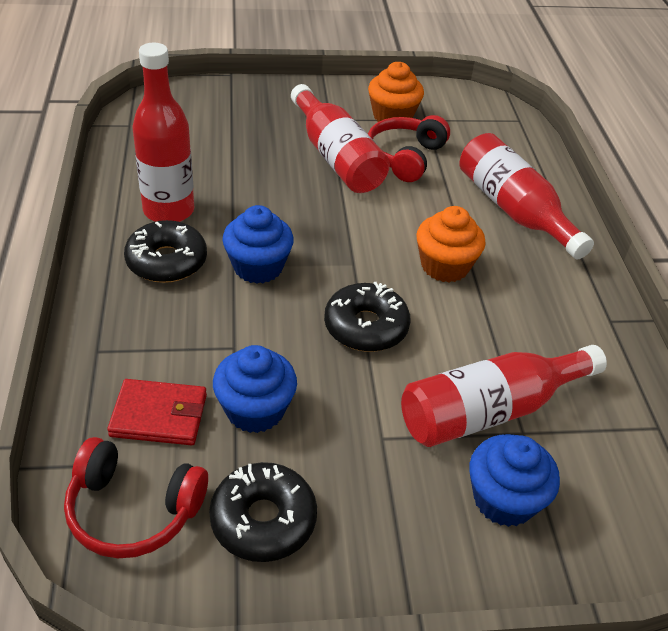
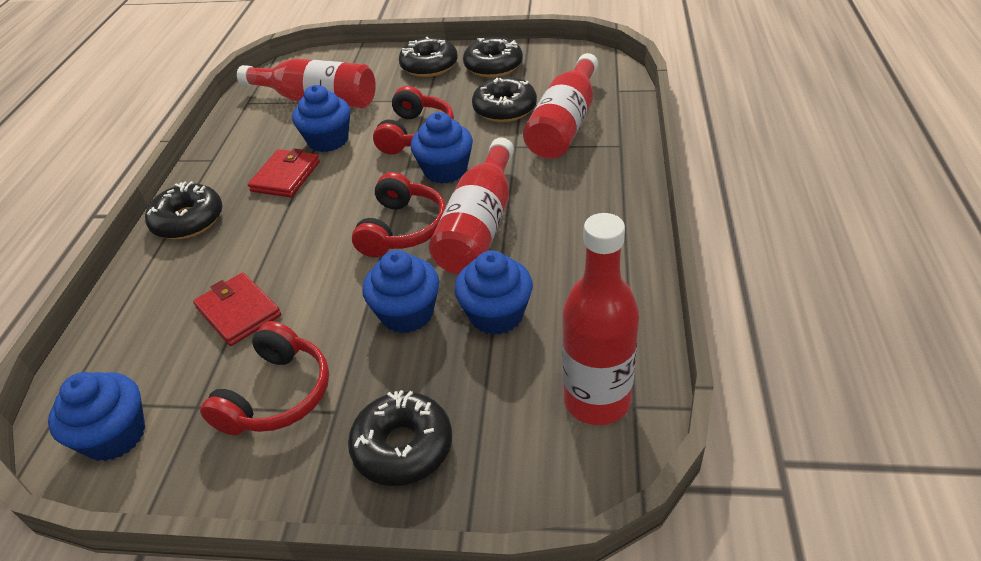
black donut: 3 -> 5
blue cupcake: 3 -> 5
orange cupcake: 2 -> 0
red headphones: 2 -> 3
red wallet: 1 -> 2

